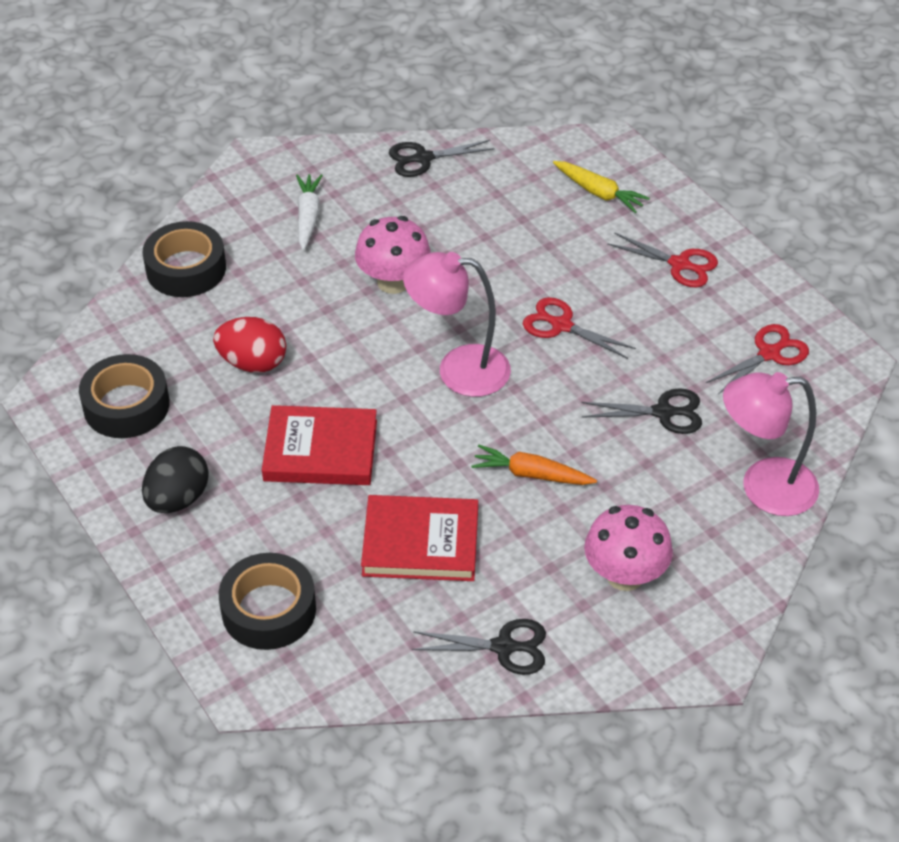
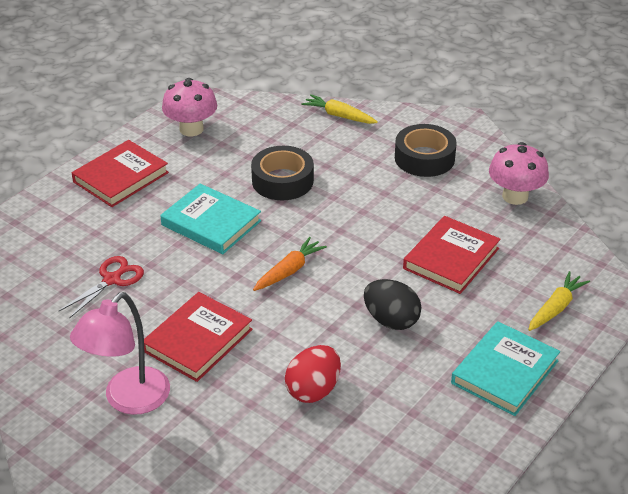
black scissors: 3 -> 0
black tape: 3 -> 2
pink lamp: 2 -> 1
red book: 2 -> 3
red scissors: 3 -> 1
turquoise book: 0 -> 2
white carrot: 1 -> 0
yellow carrot: 1 -> 2

